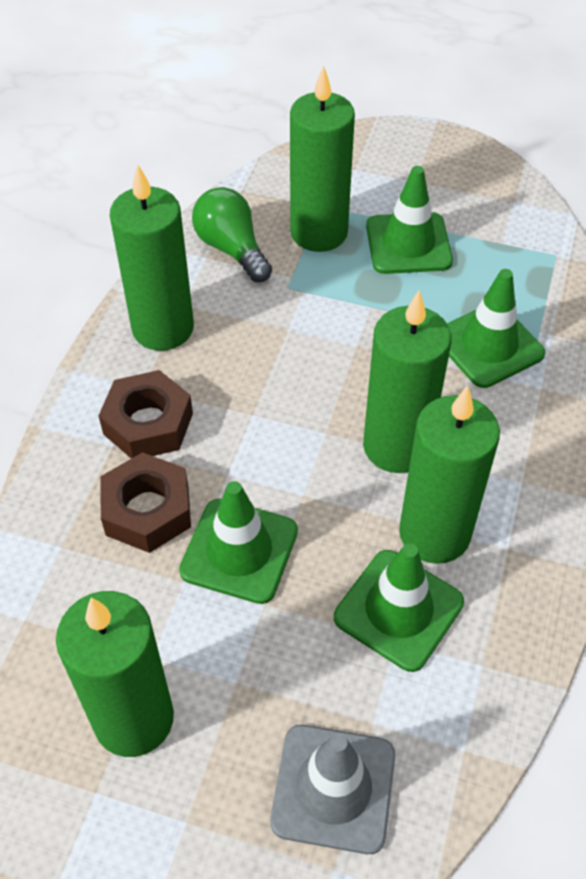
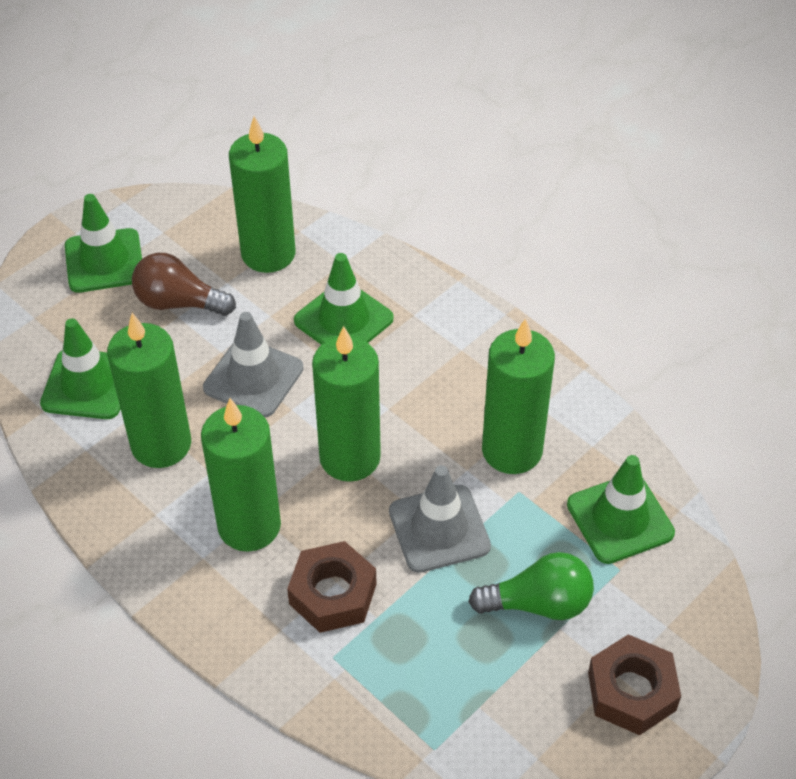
brown light bulb: 0 -> 1
grey traffic cone: 1 -> 2

